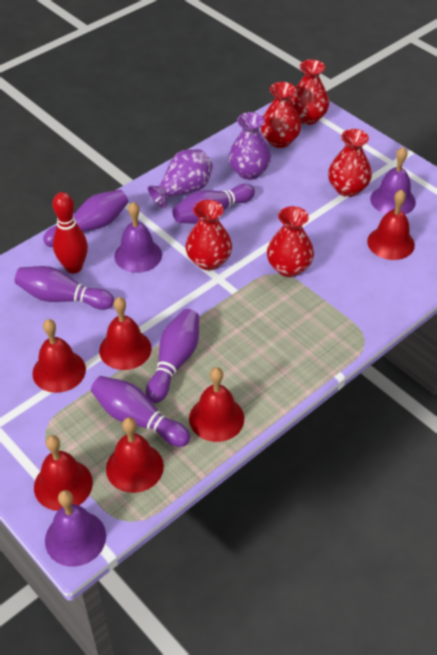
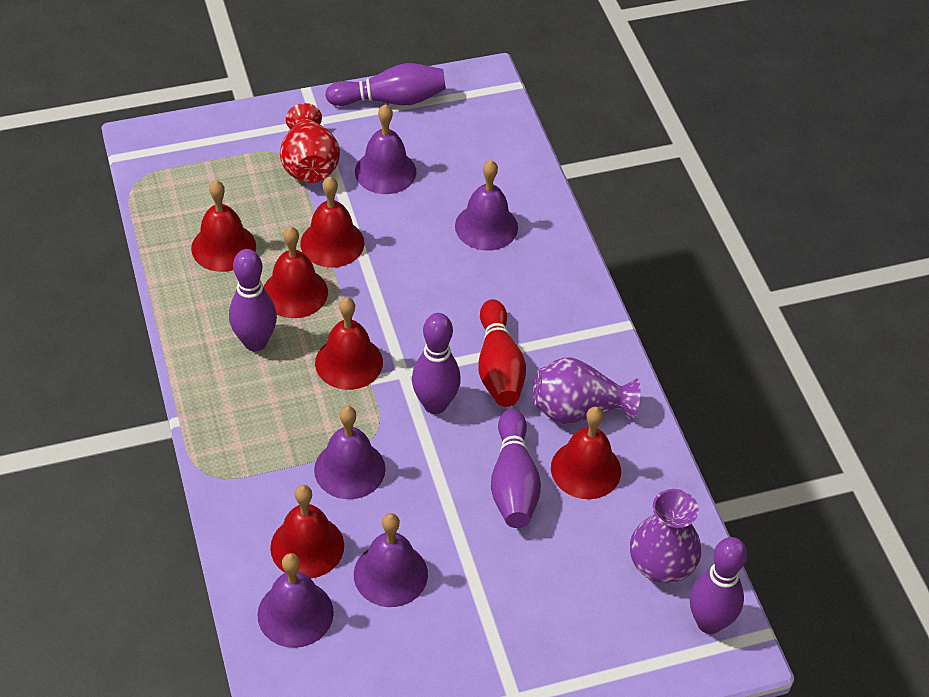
purple bell: 3 -> 5
red vase: 5 -> 1

